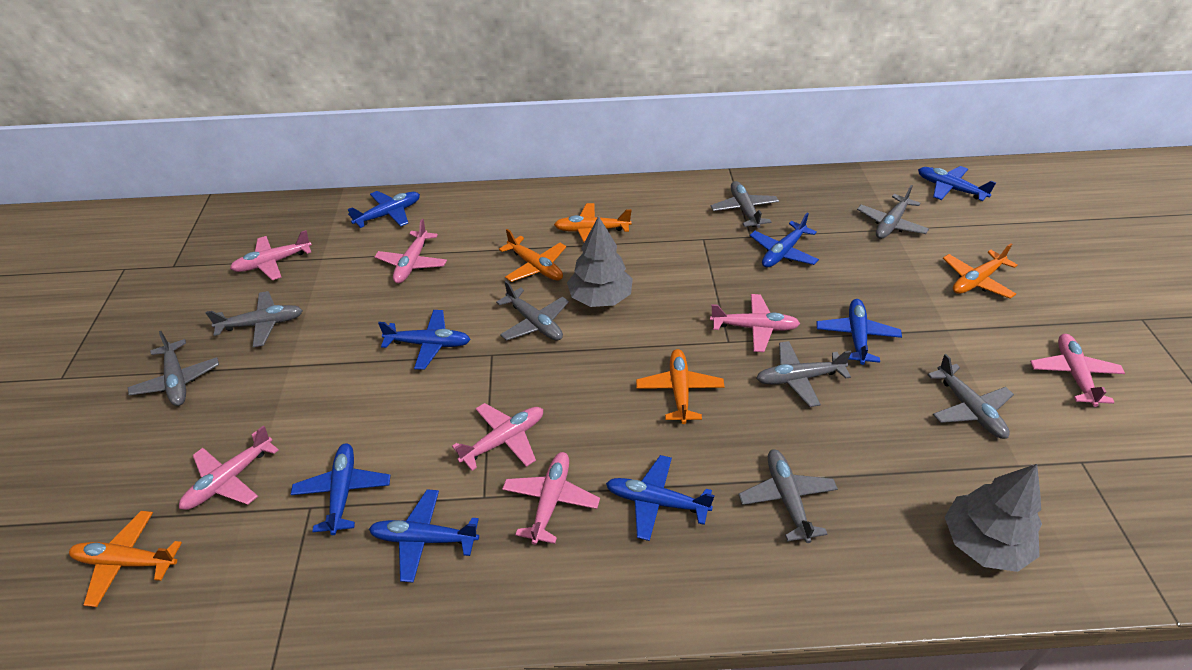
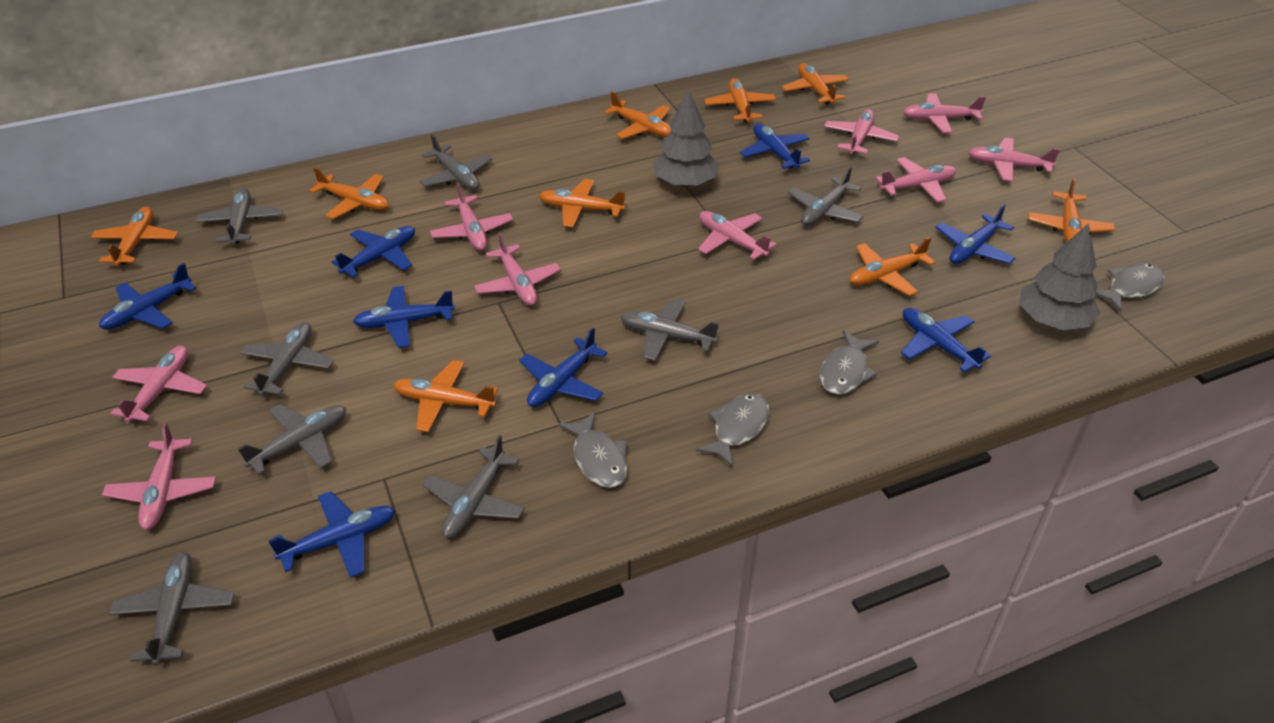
grey fish: 0 -> 4
orange plane: 5 -> 9
pink plane: 7 -> 9

